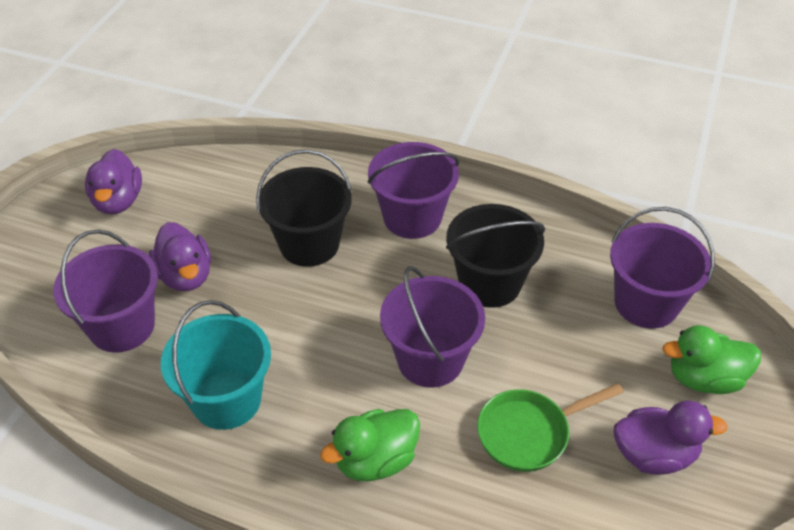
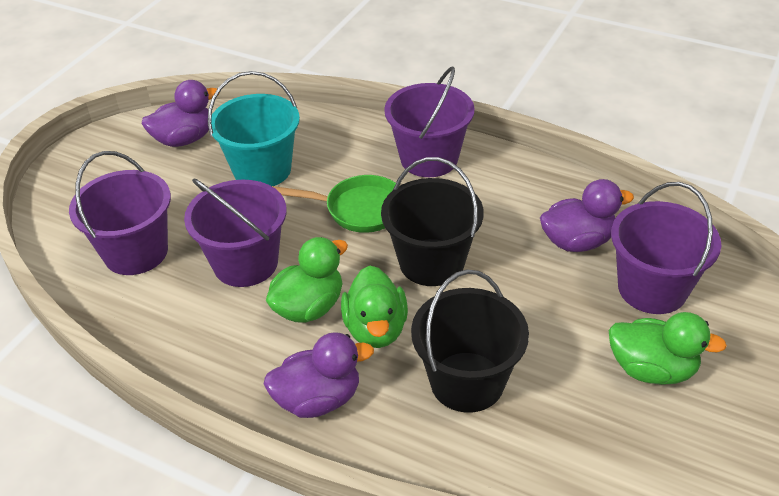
green duck: 2 -> 3

